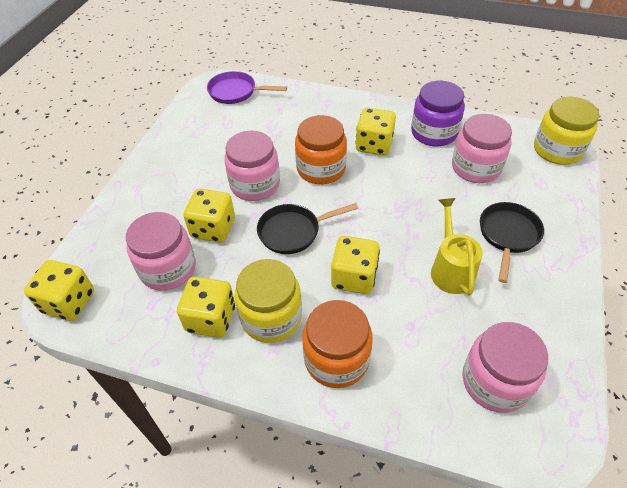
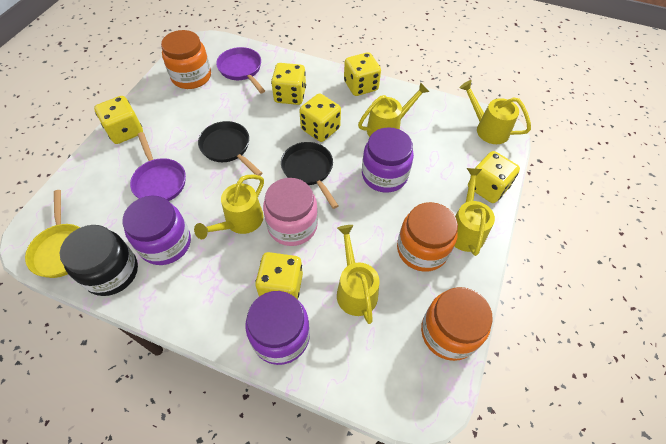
black jar: 0 -> 1
orange jar: 2 -> 3
pink jar: 4 -> 1
purple jar: 1 -> 3
purple pan: 1 -> 2
yellow dice: 5 -> 6
yellow jar: 2 -> 0
yellow pan: 0 -> 1
yellow watering can: 1 -> 5

